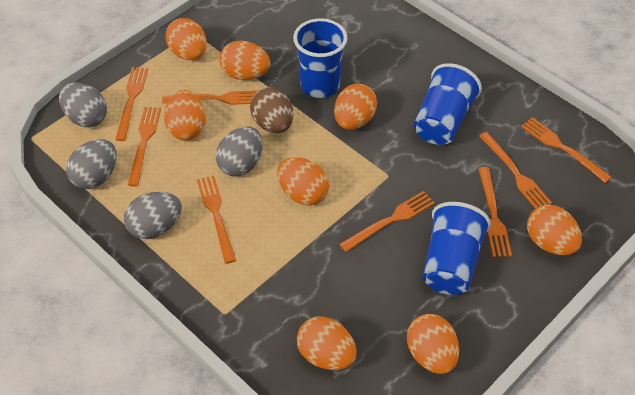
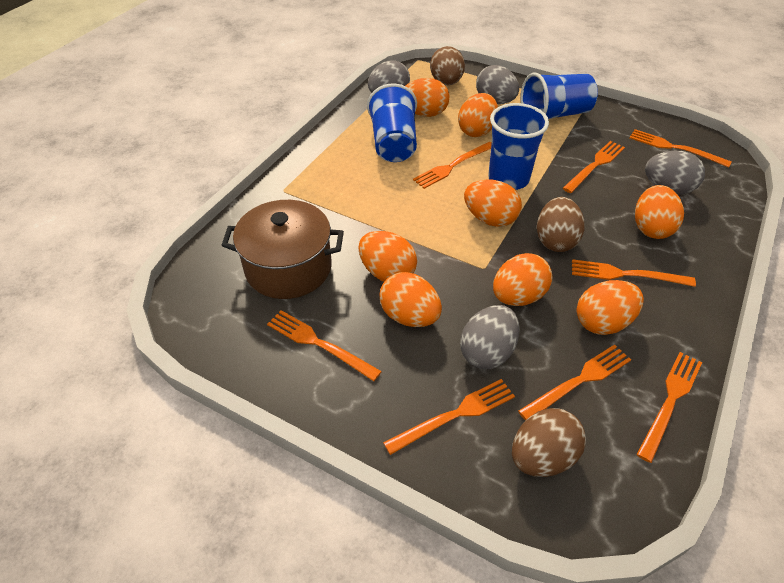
brown egg: 1 -> 3
brown pot: 0 -> 1

